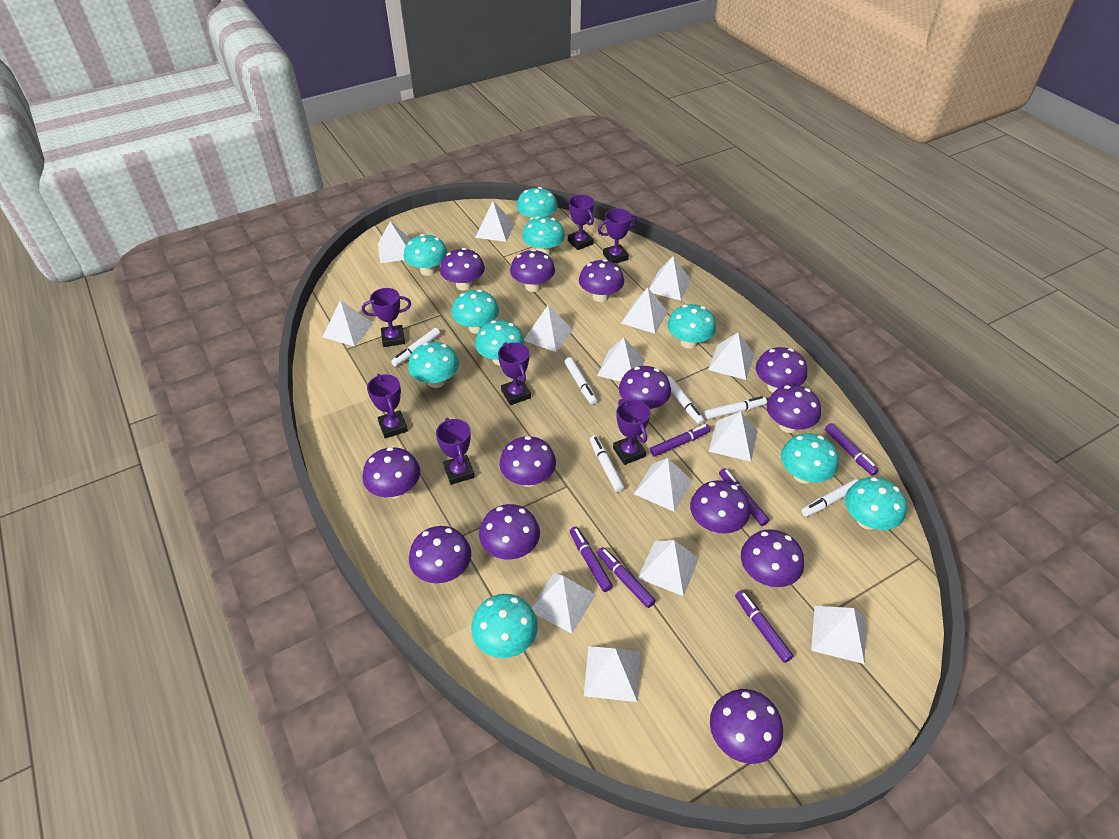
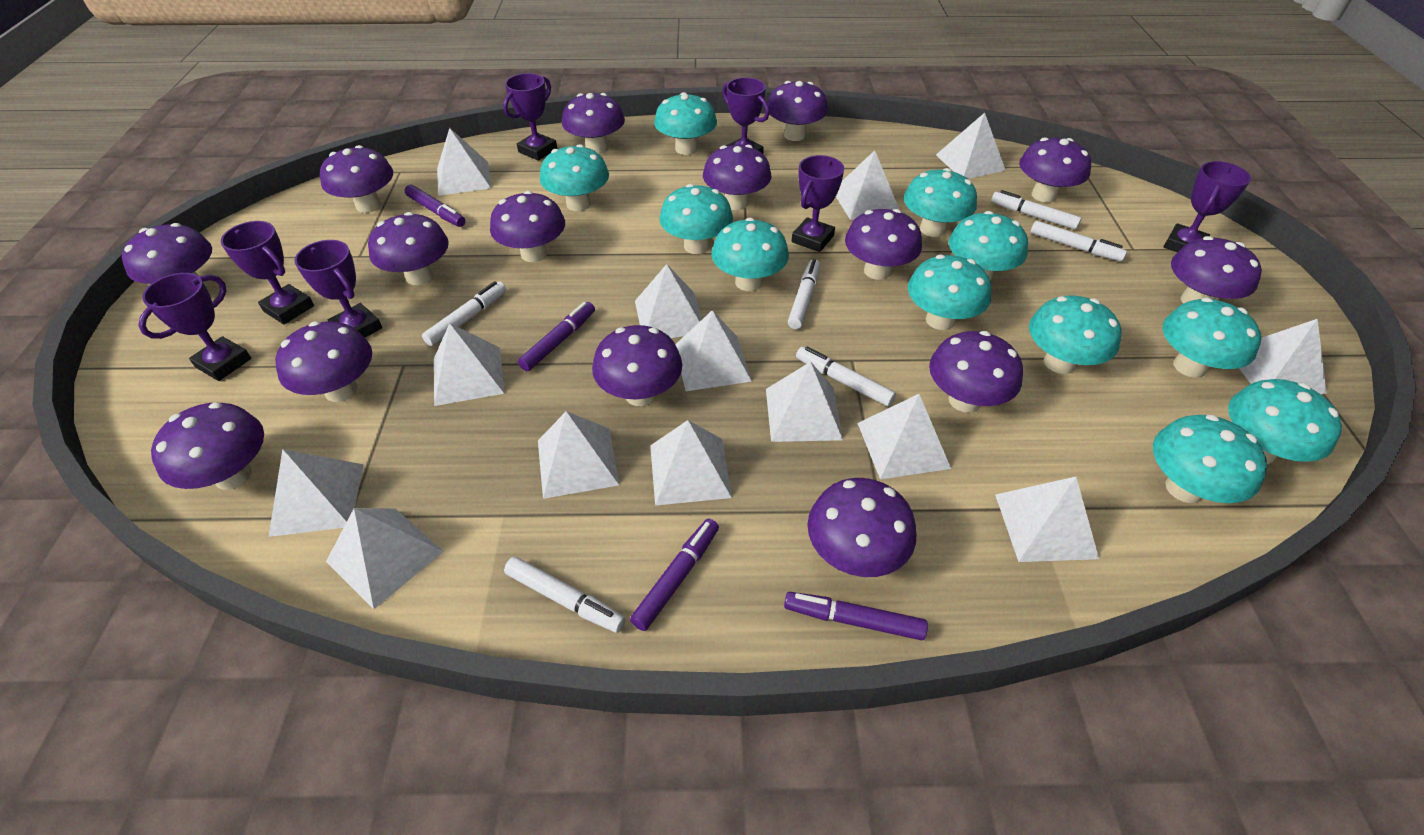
purple marker: 6 -> 4
purple mushroom: 13 -> 15
turquoise mushroom: 10 -> 11

